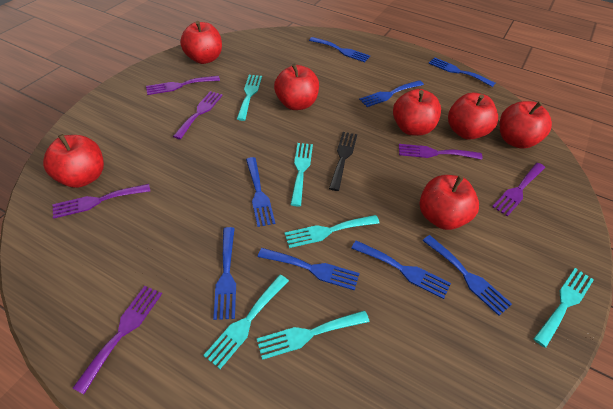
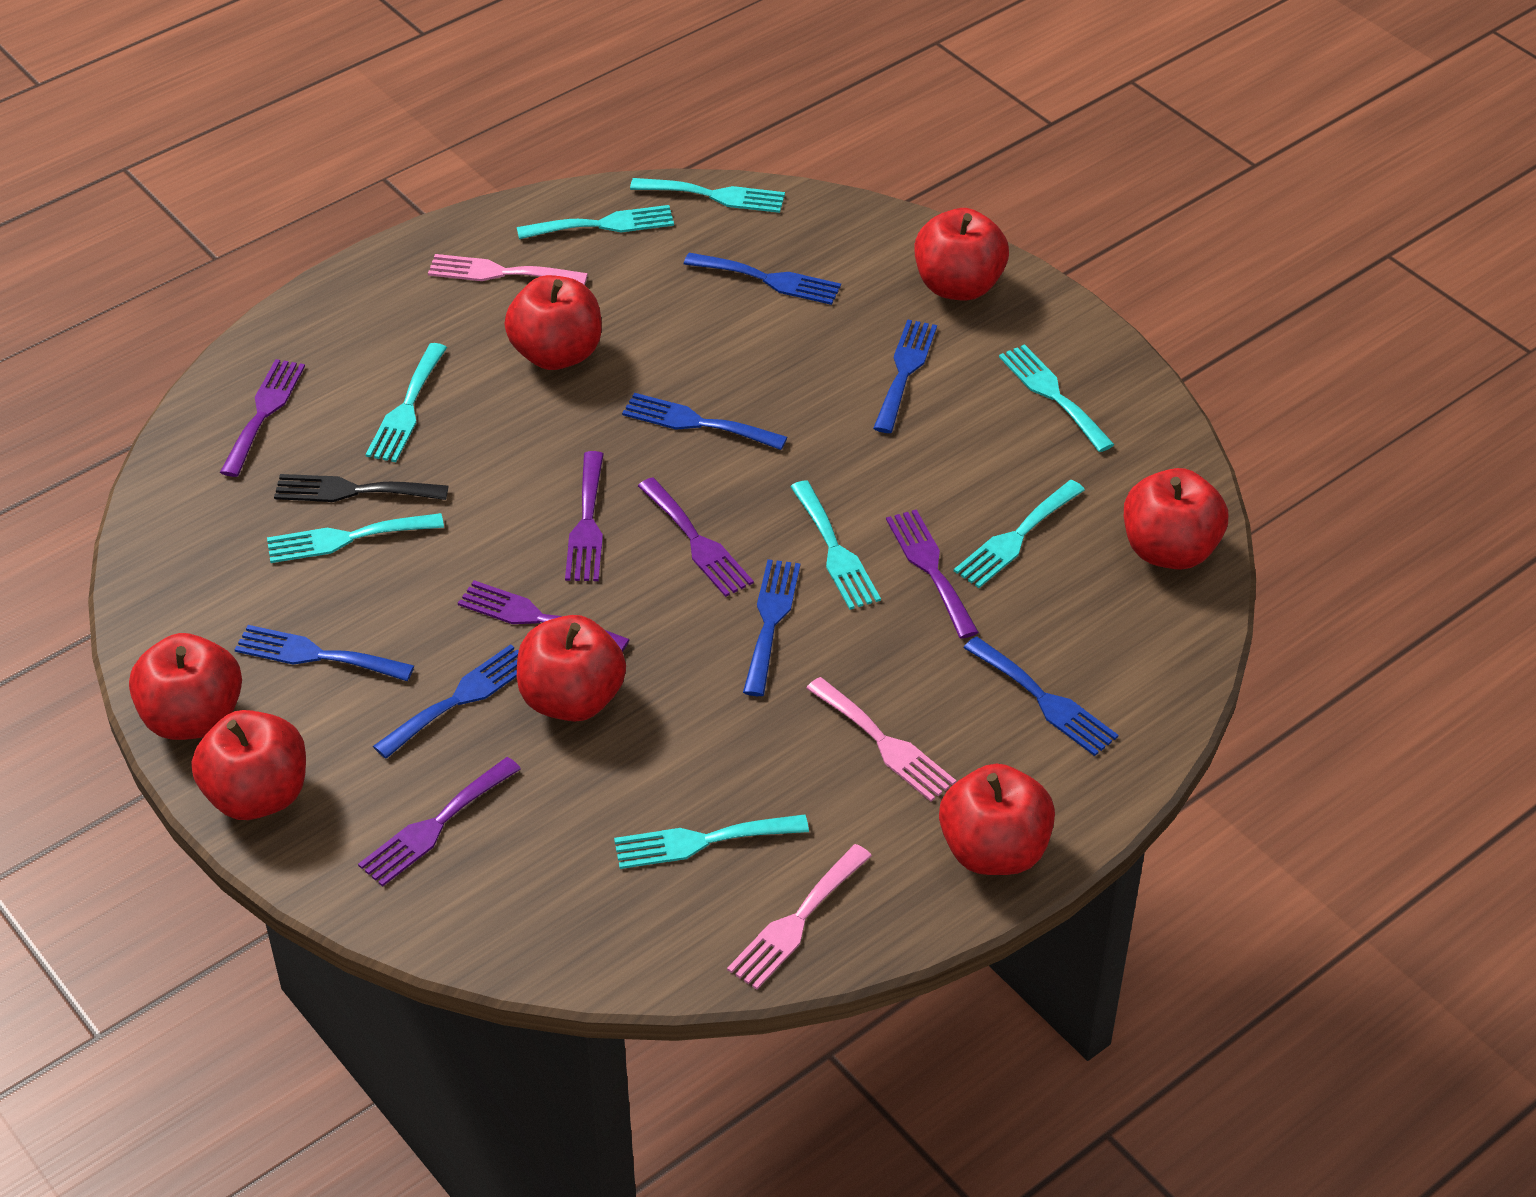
blue fork: 8 -> 7
pink fork: 0 -> 3
turquoise fork: 6 -> 8

